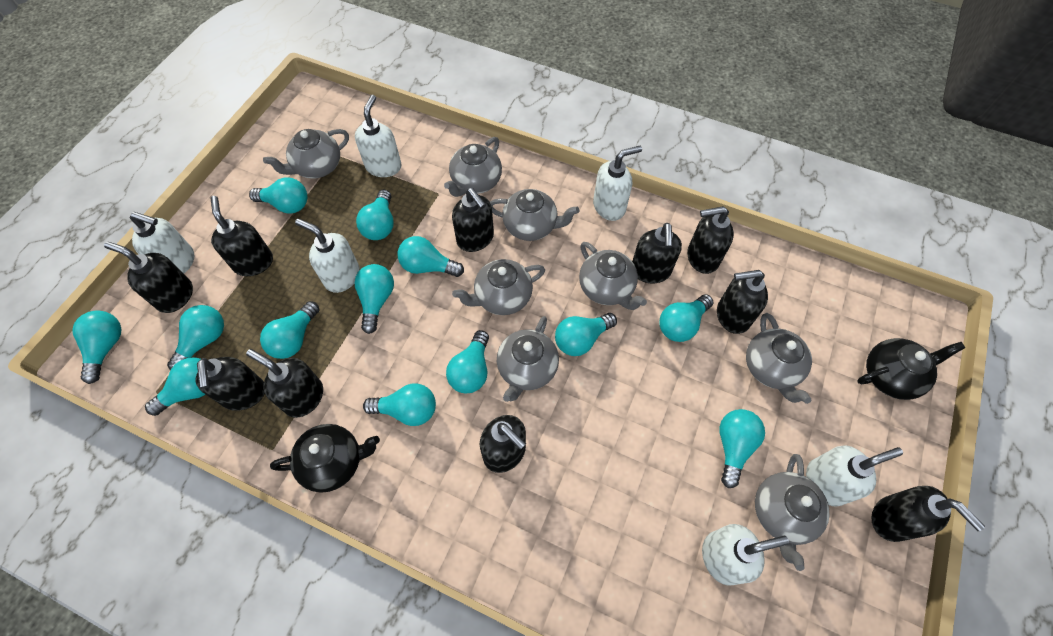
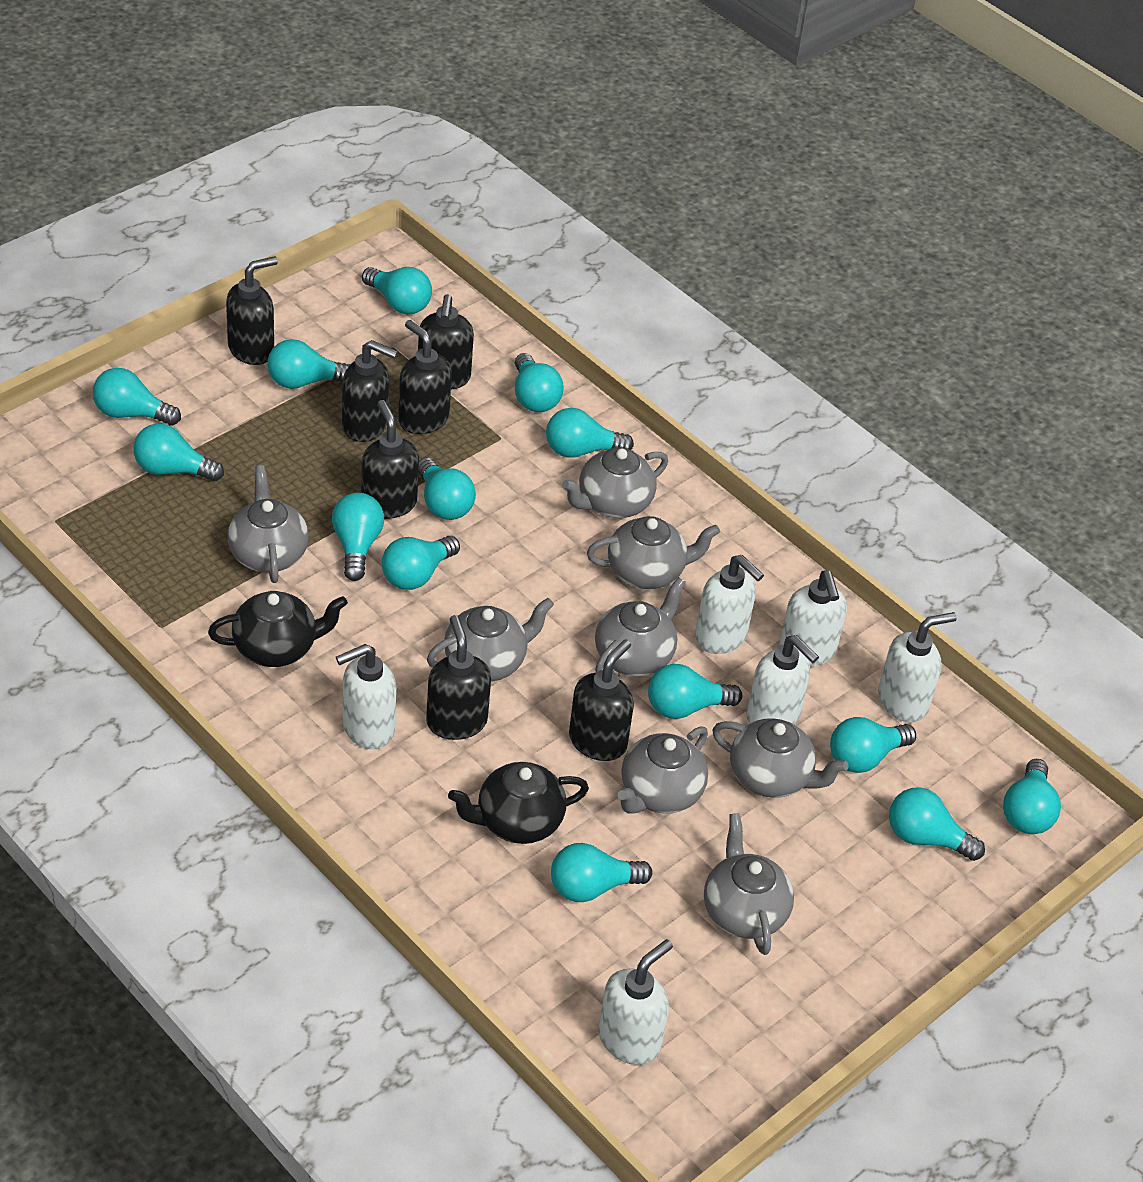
black soap dispenser: 10 -> 7
turquoise light bulb: 13 -> 14

